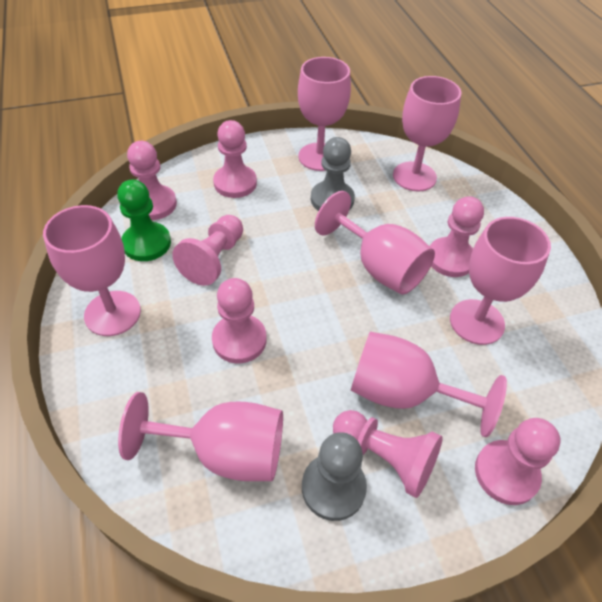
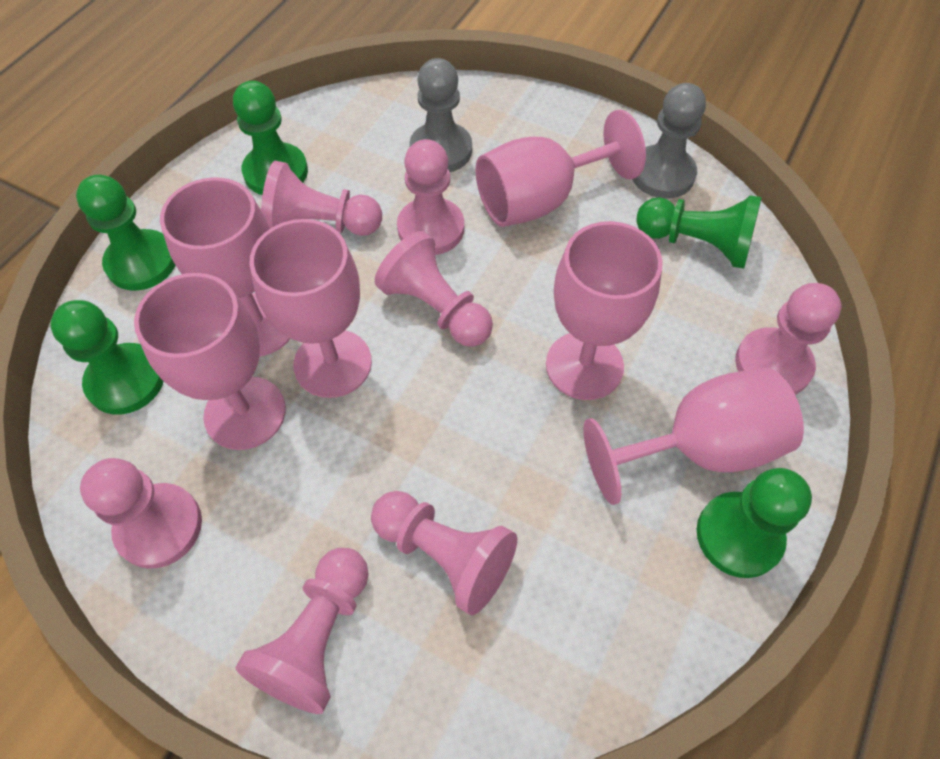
green pawn: 1 -> 5
pink goblet: 7 -> 6

